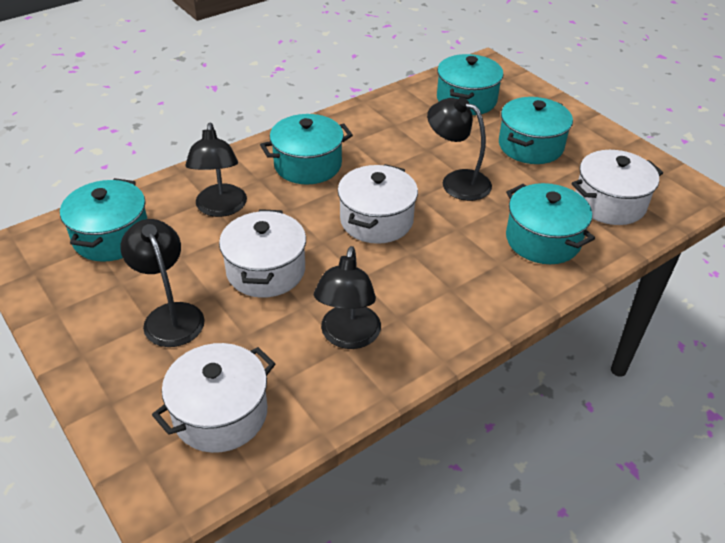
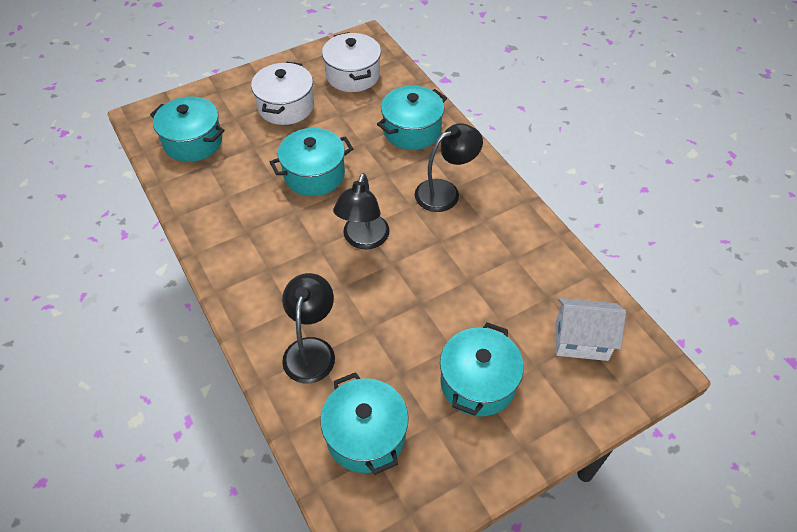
black lamp: 4 -> 3
white house: 0 -> 1
white pot: 4 -> 2

